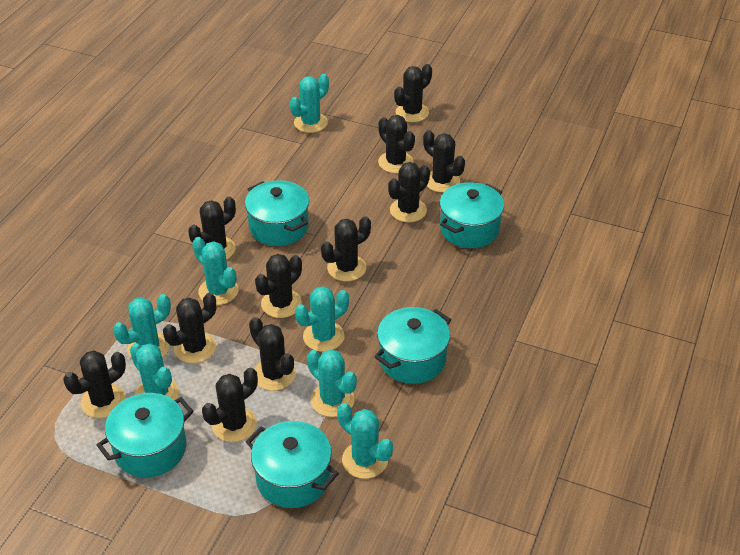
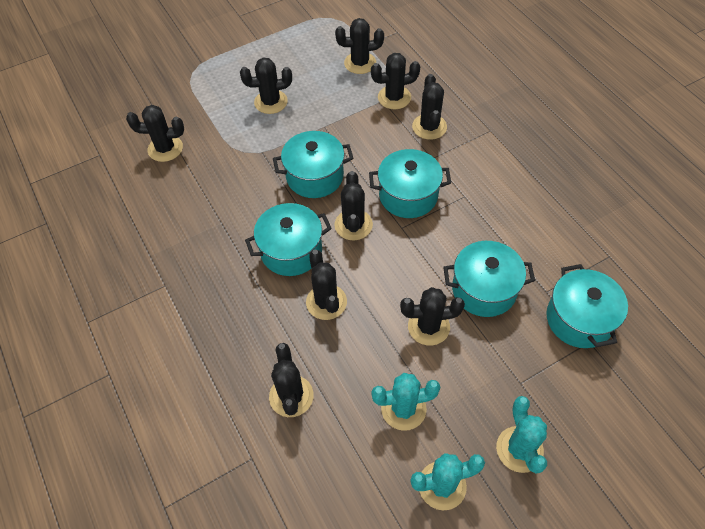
black cactus: 11 -> 9
turquoise cactus: 7 -> 3

